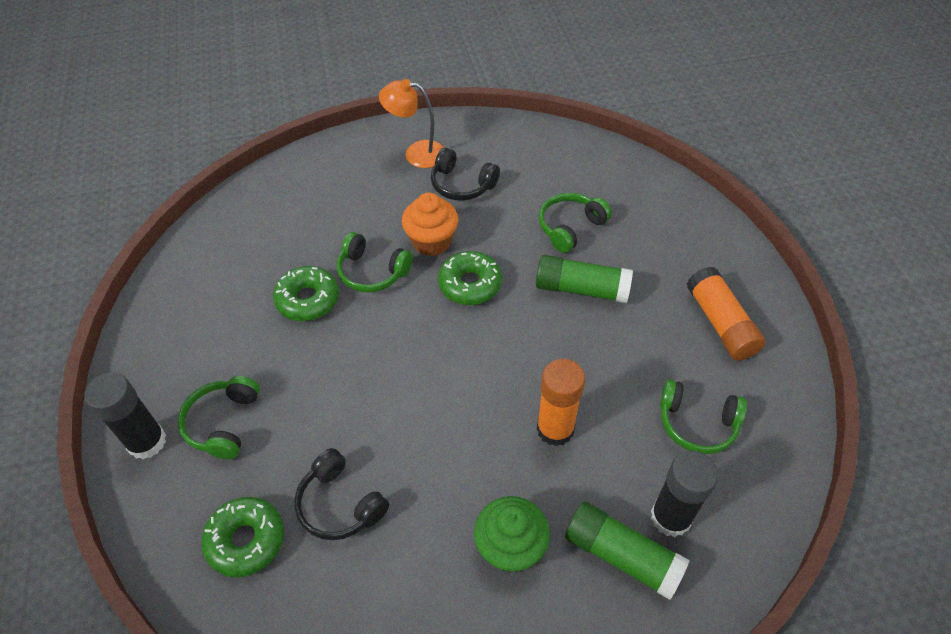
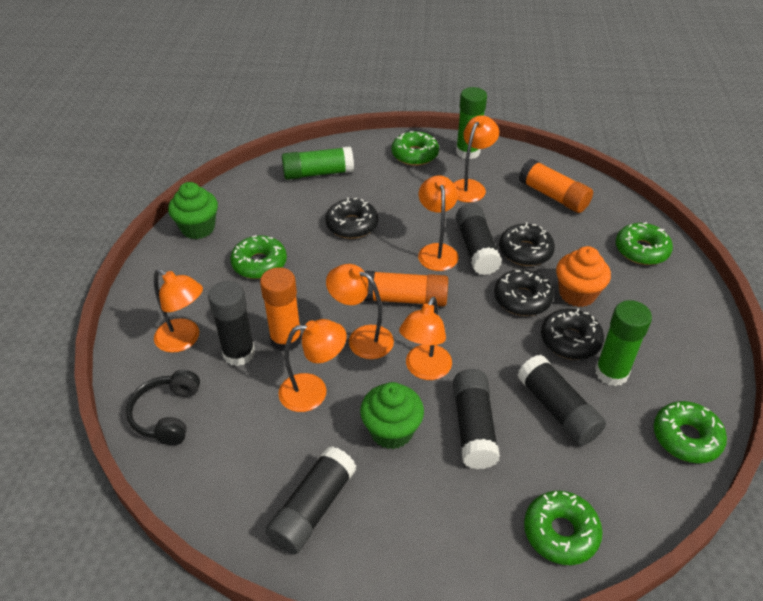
black donut: 0 -> 4
black glue stick: 2 -> 5
black headphones: 2 -> 1
green cupcake: 1 -> 2
green donut: 3 -> 5
green glue stick: 2 -> 3
green headphones: 4 -> 0
orange glue stick: 2 -> 3
orange lamp: 1 -> 6

